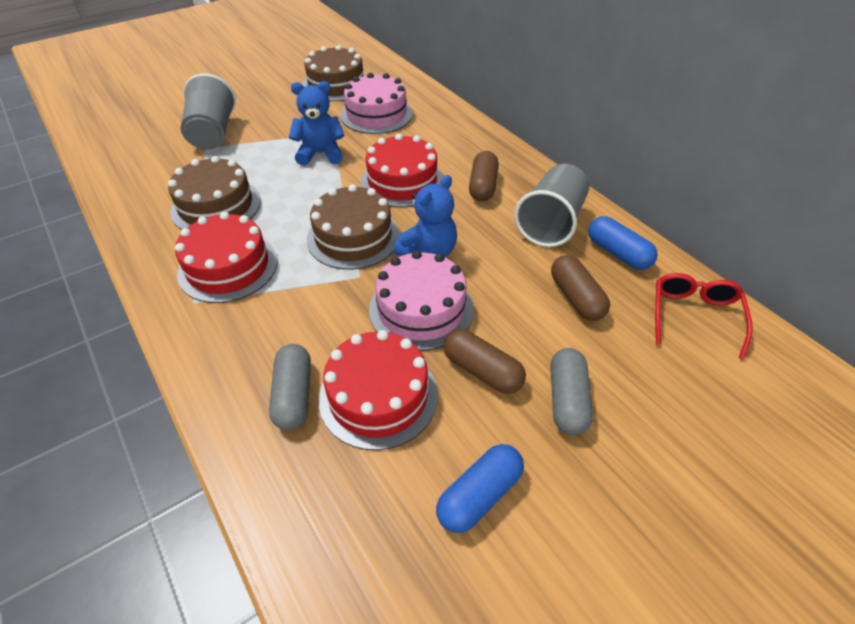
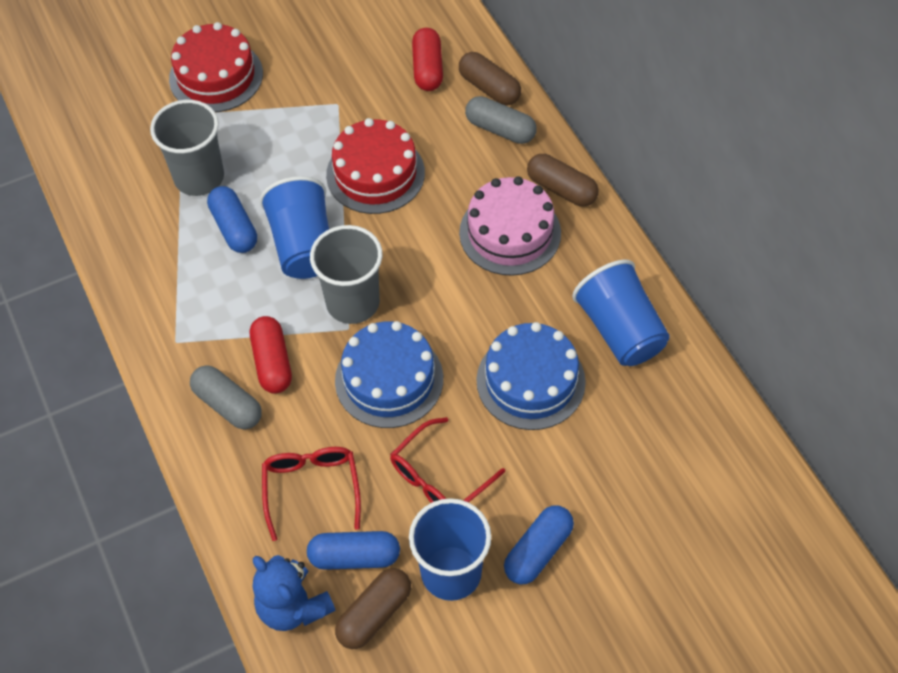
blue cake: 0 -> 2
blue capsule: 2 -> 3
blue cup: 0 -> 3
blue teddy bear: 2 -> 1
brown cake: 3 -> 0
pink cake: 2 -> 1
red cake: 3 -> 2
red capsule: 0 -> 2
red glasses: 1 -> 2

